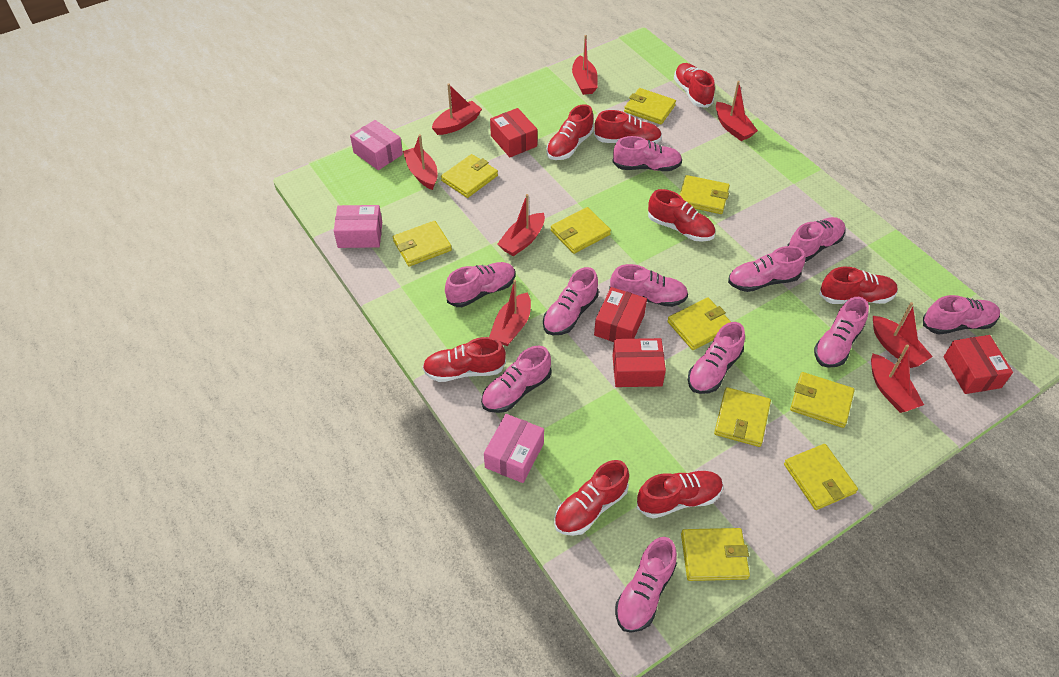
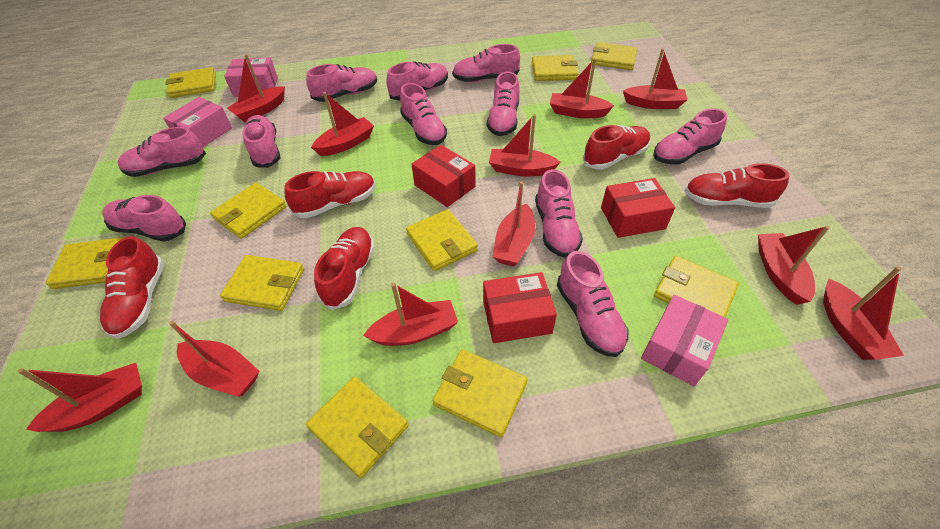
red boat: 8 -> 11
red box: 4 -> 3
red shoe: 8 -> 5

